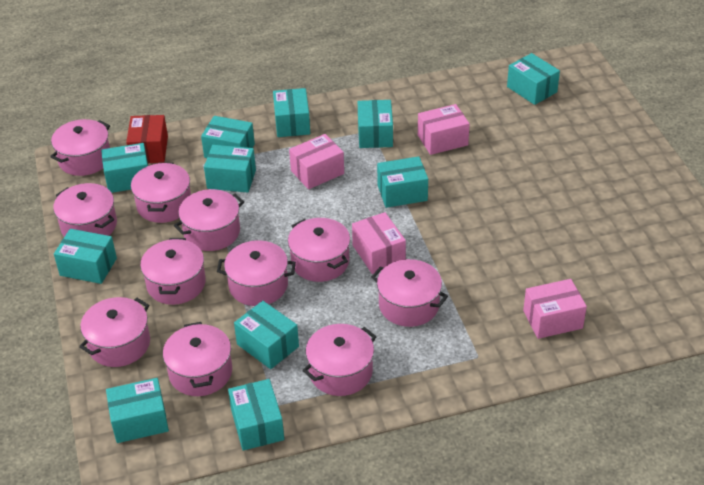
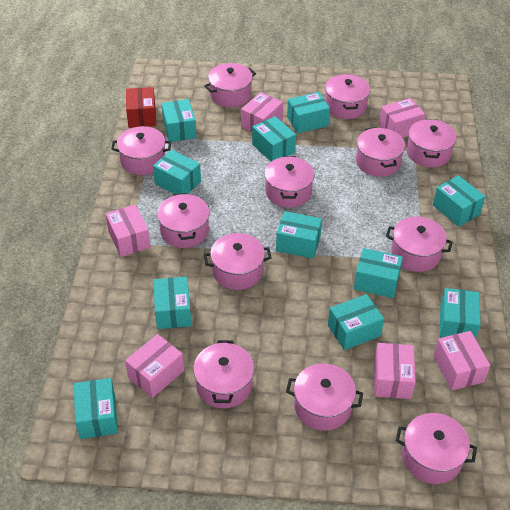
pink box: 4 -> 6
pink pot: 11 -> 12

